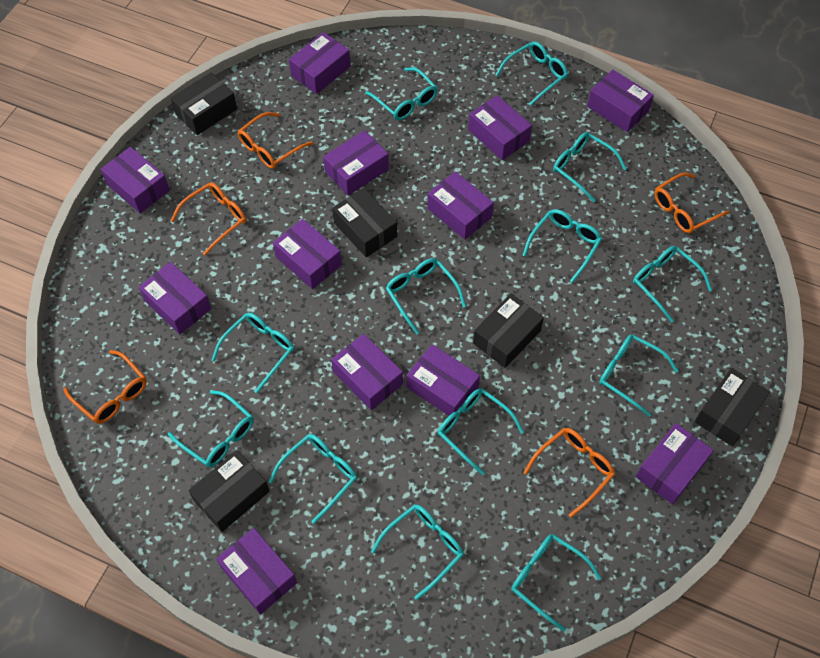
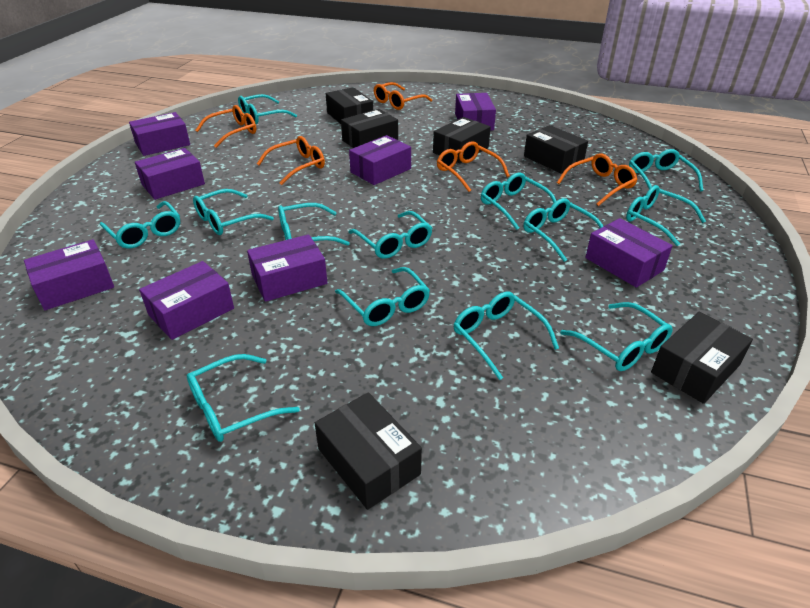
black box: 5 -> 6
purple box: 12 -> 8

